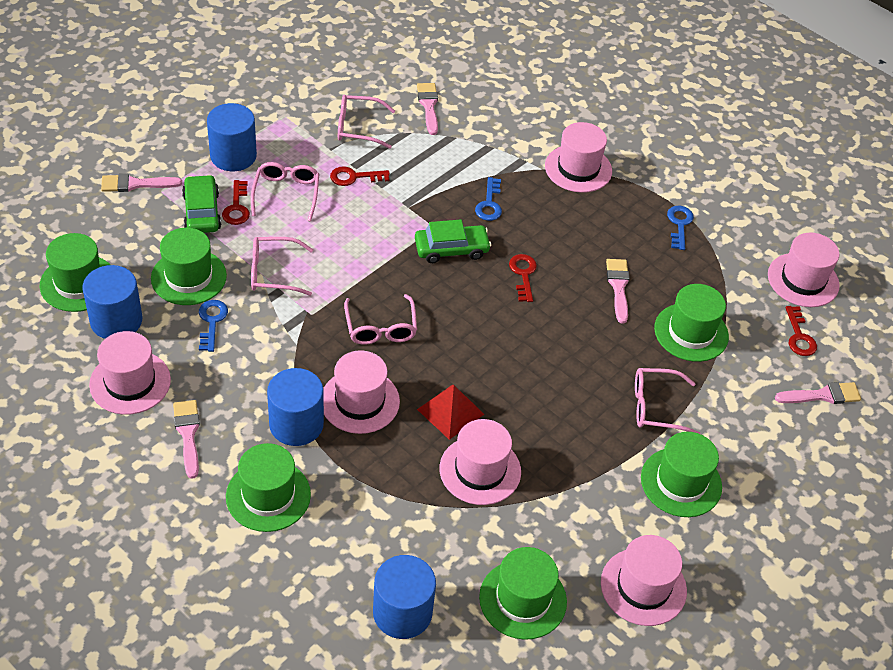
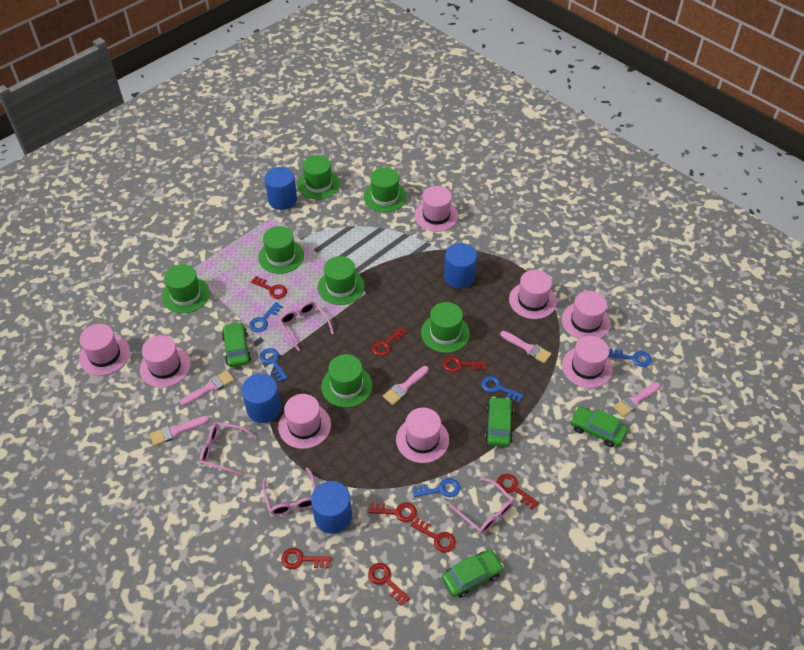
blue key: 3 -> 5
green car: 2 -> 4
green hat: 6 -> 7
pink glasses: 5 -> 4
pink hat: 6 -> 8
red key: 4 -> 8
red pyramid: 1 -> 0

